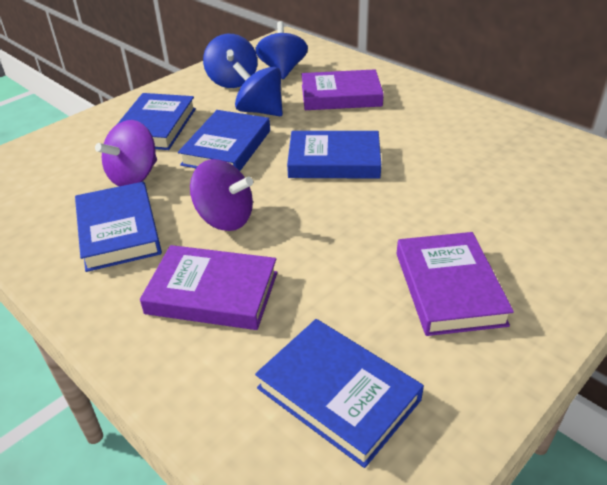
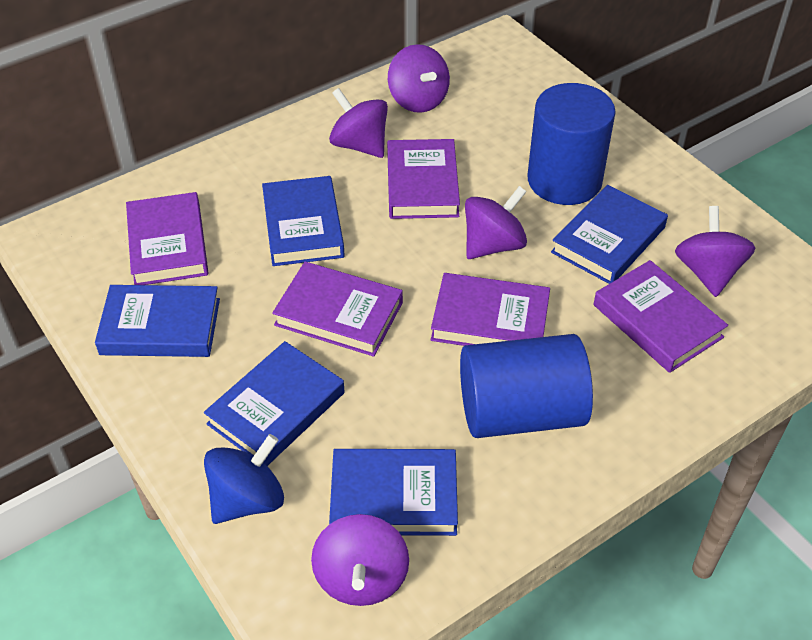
blue cylinder: 0 -> 2
blue spinning top: 3 -> 1
purple book: 3 -> 5
purple spinning top: 2 -> 5

